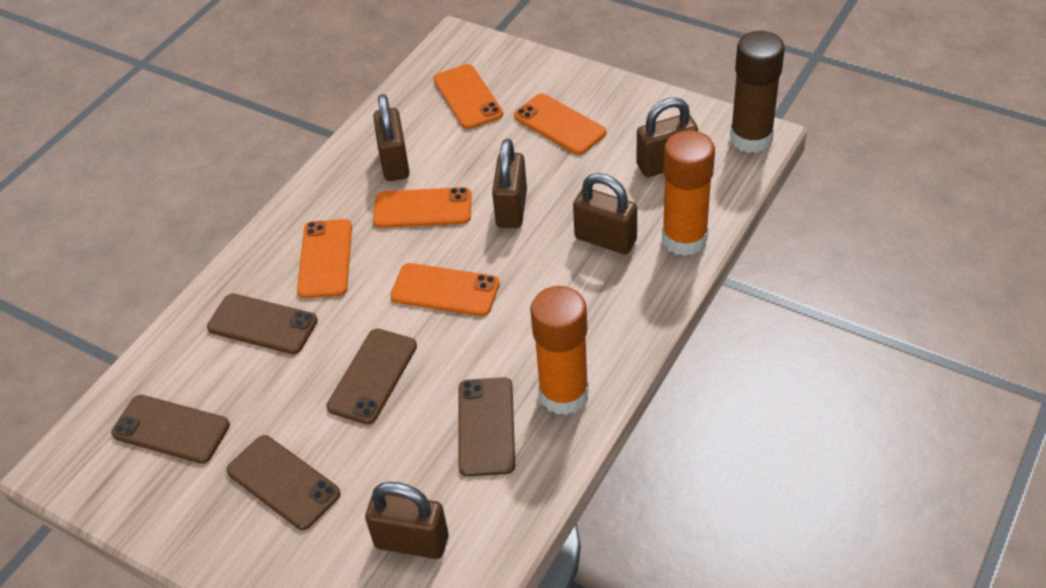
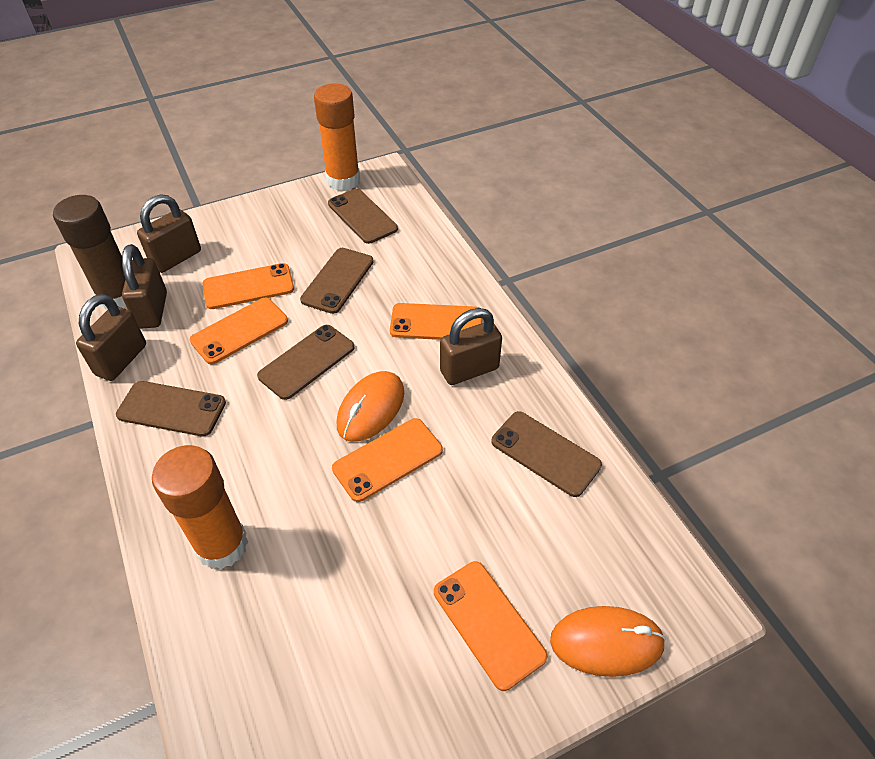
brown padlock: 5 -> 4
orange mouse: 0 -> 2

